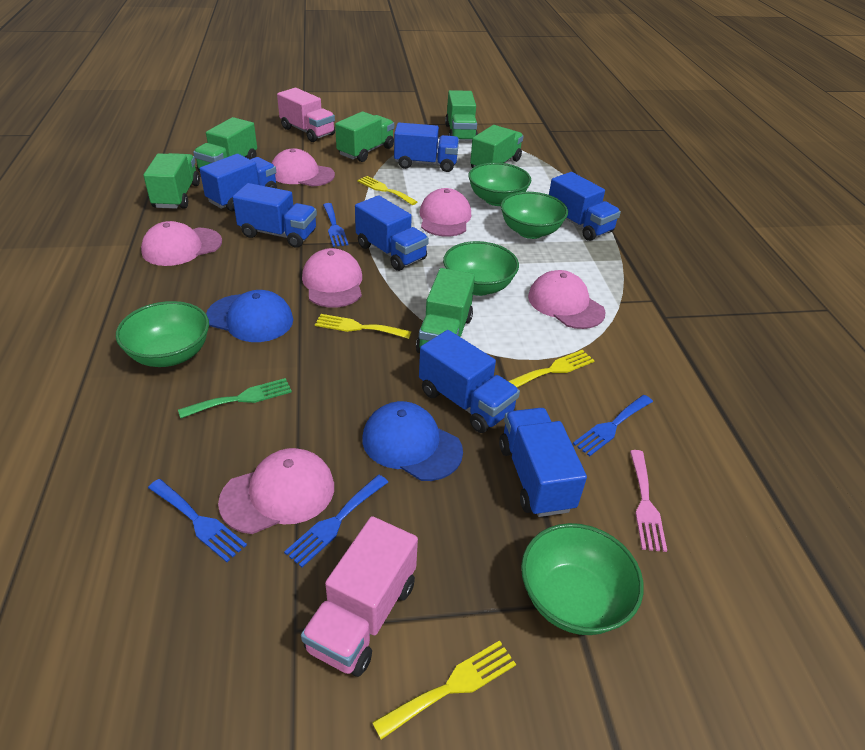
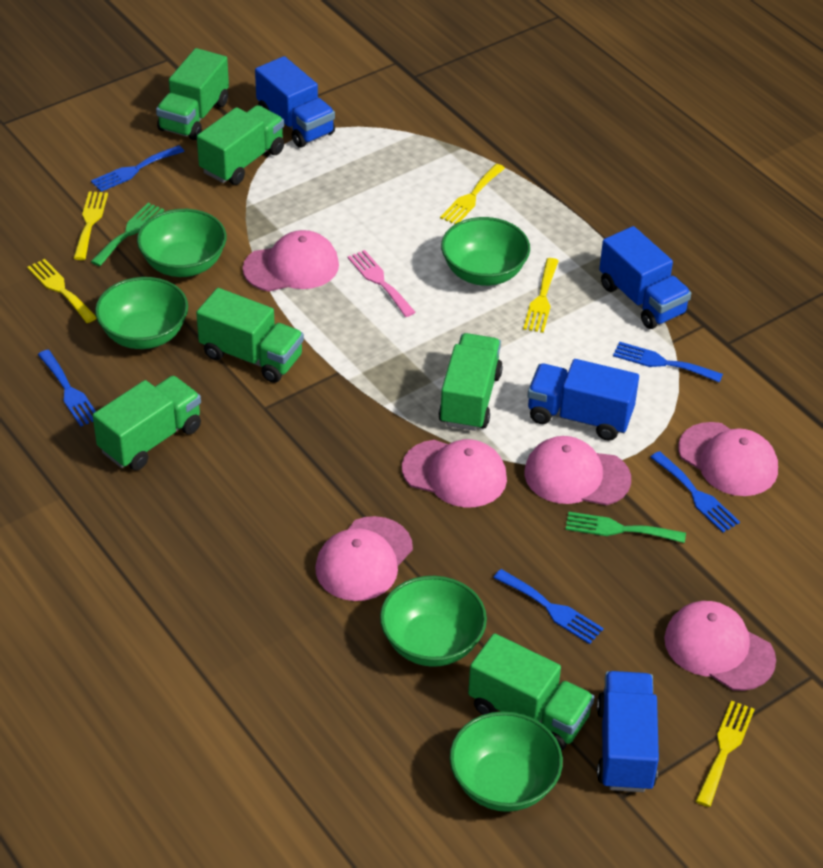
blue cap: 2 -> 0
blue fork: 4 -> 5
blue truck: 7 -> 4
green fork: 1 -> 2
pink truck: 2 -> 0
yellow fork: 4 -> 5

